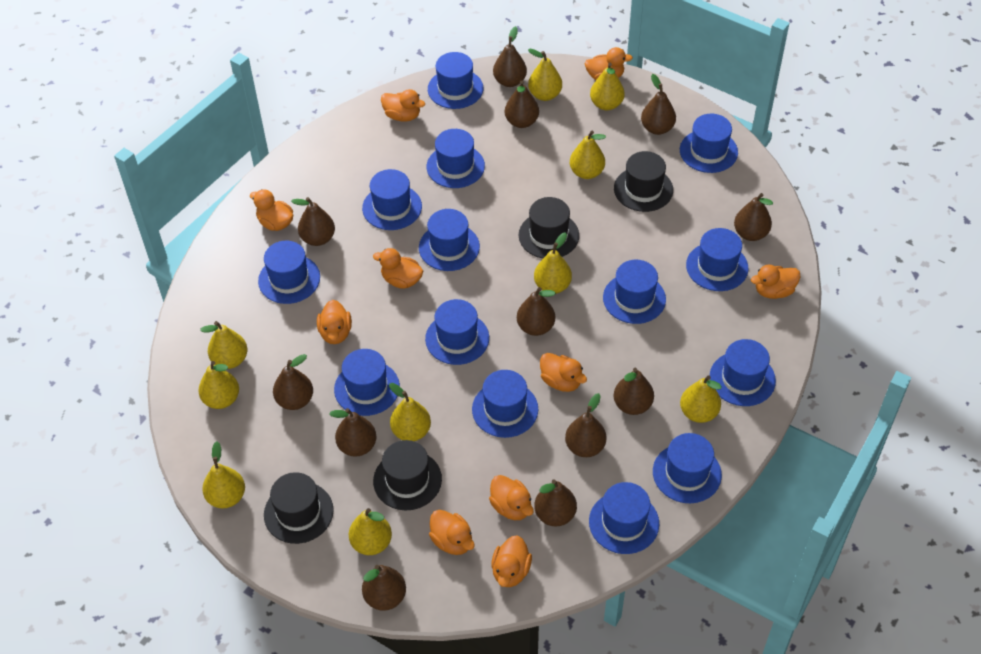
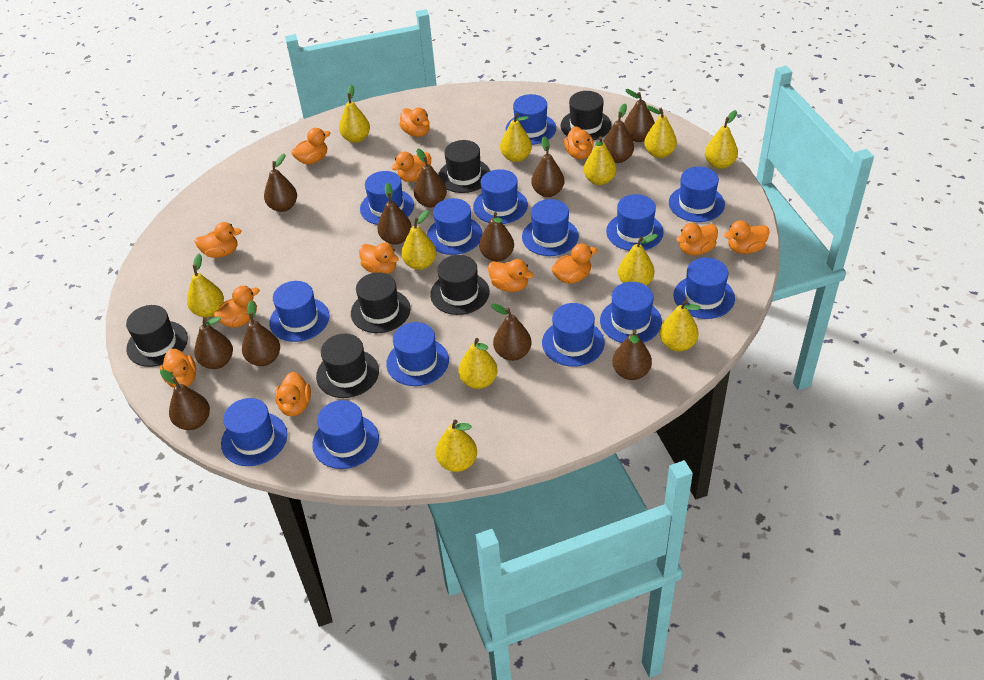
black hat: 4 -> 6
orange duck: 10 -> 13
yellow pear: 10 -> 11

